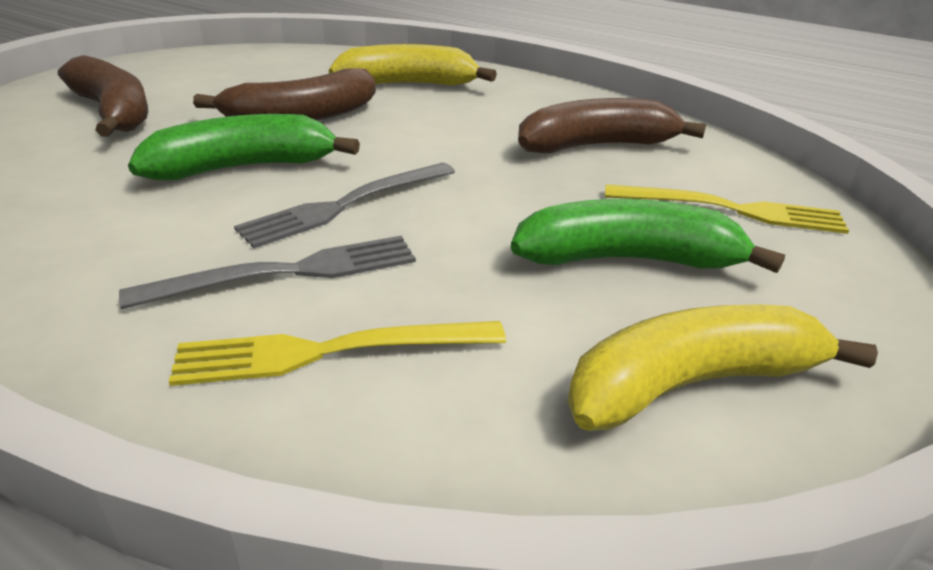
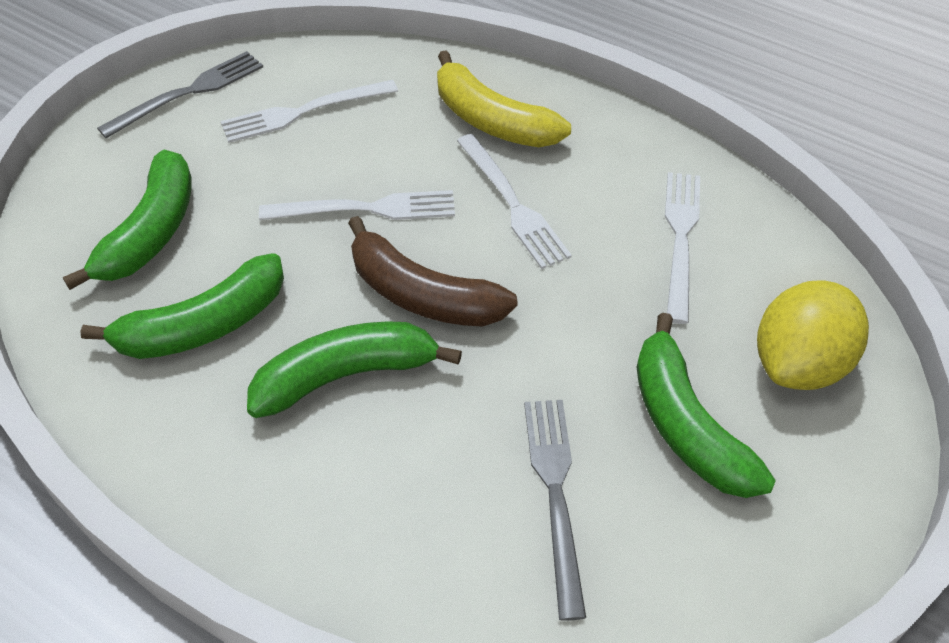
brown banana: 3 -> 1
green banana: 2 -> 4
white fork: 0 -> 4
yellow banana: 2 -> 1
yellow fork: 2 -> 0
yellow lemon: 0 -> 1

